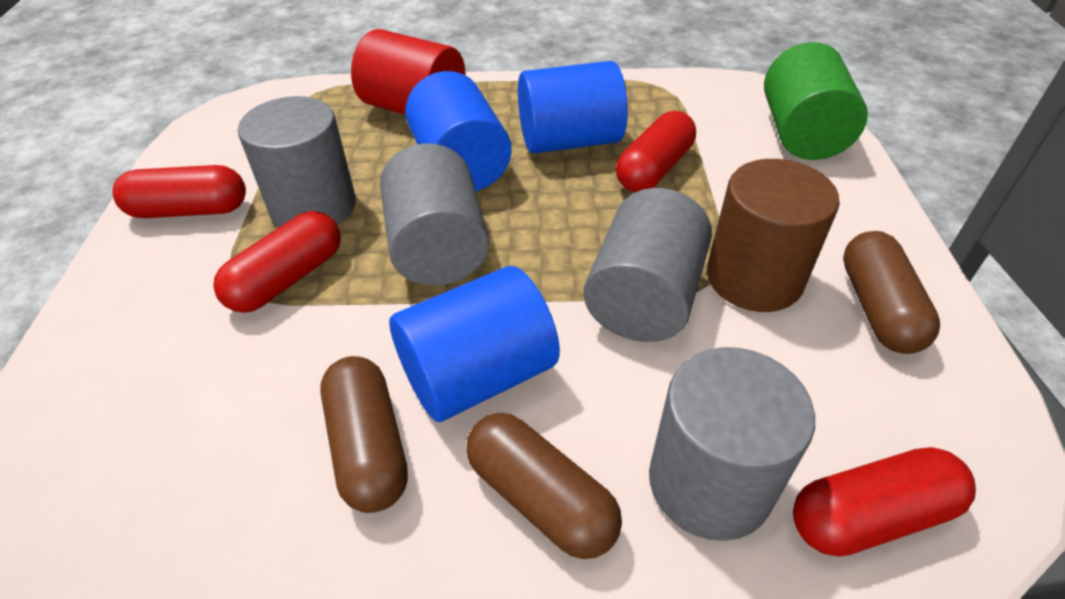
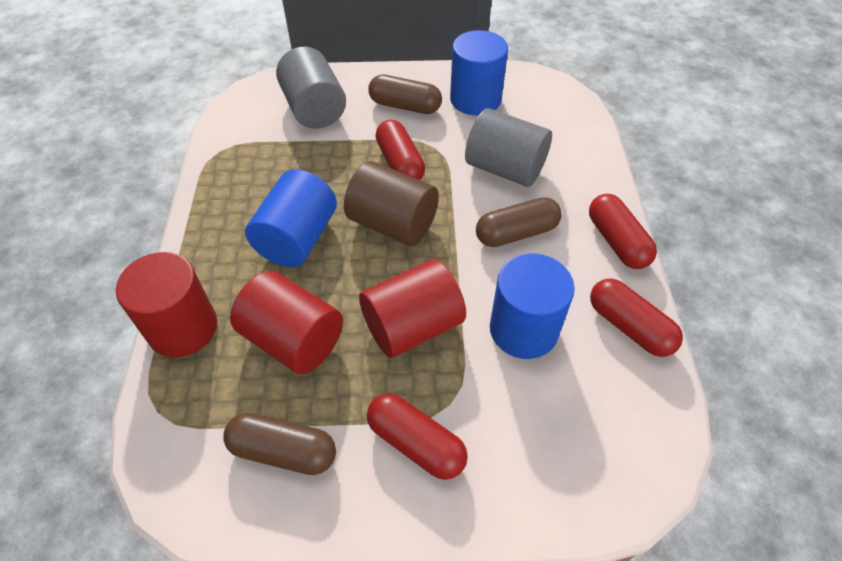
green cylinder: 1 -> 0
grey cylinder: 4 -> 2
red cylinder: 1 -> 3

